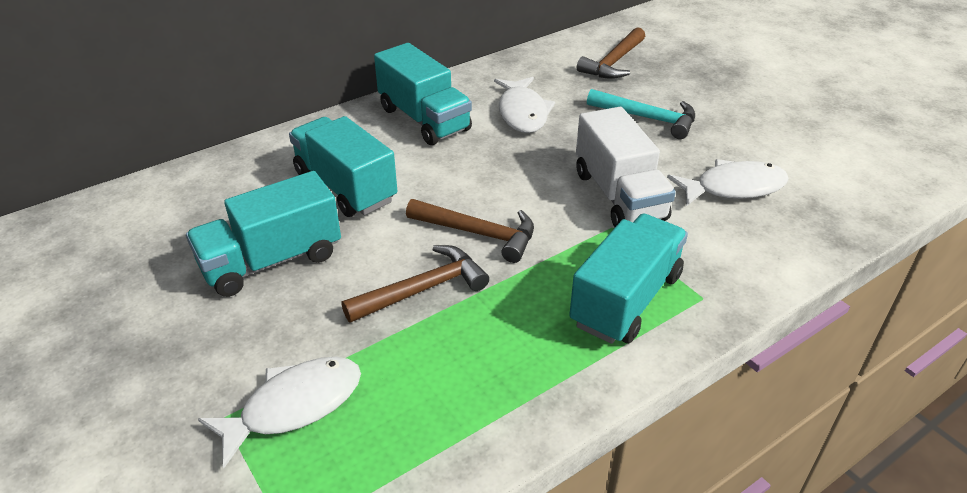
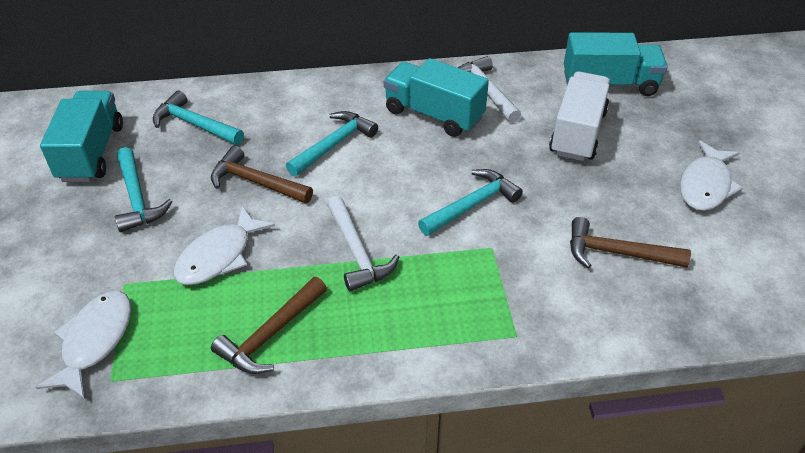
turquoise hammer: 1 -> 4
turquoise truck: 4 -> 3
white hammer: 0 -> 2

